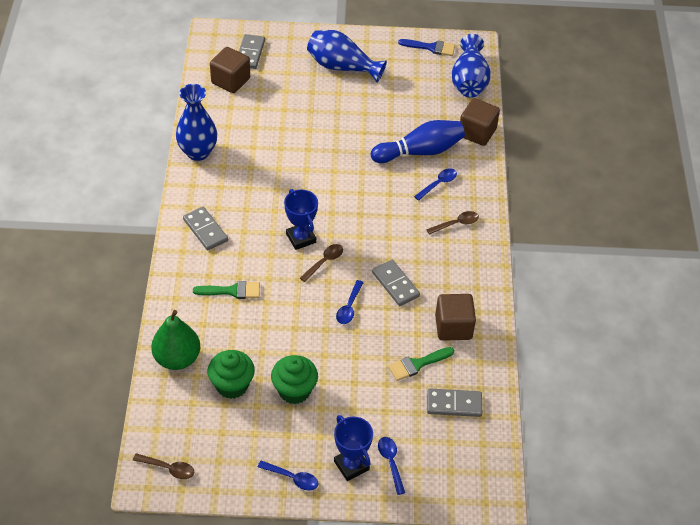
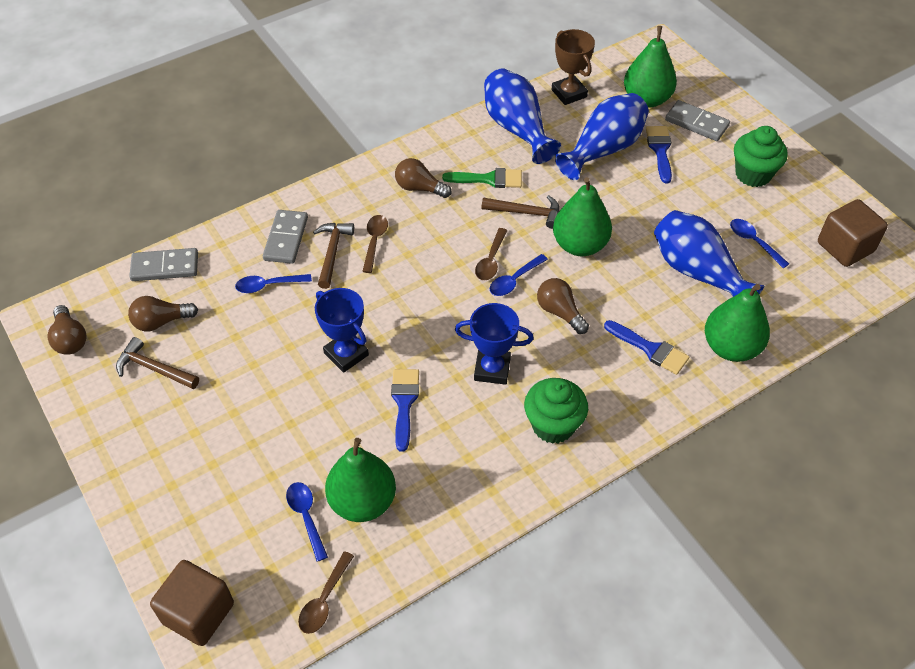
blue bowling pin: 1 -> 0
blue brush: 1 -> 3
brown cube: 3 -> 2
brown hammer: 0 -> 3
brown light bulb: 0 -> 4
brown trophy: 0 -> 1
green brush: 2 -> 1
green pear: 1 -> 4
grey domino: 4 -> 3

